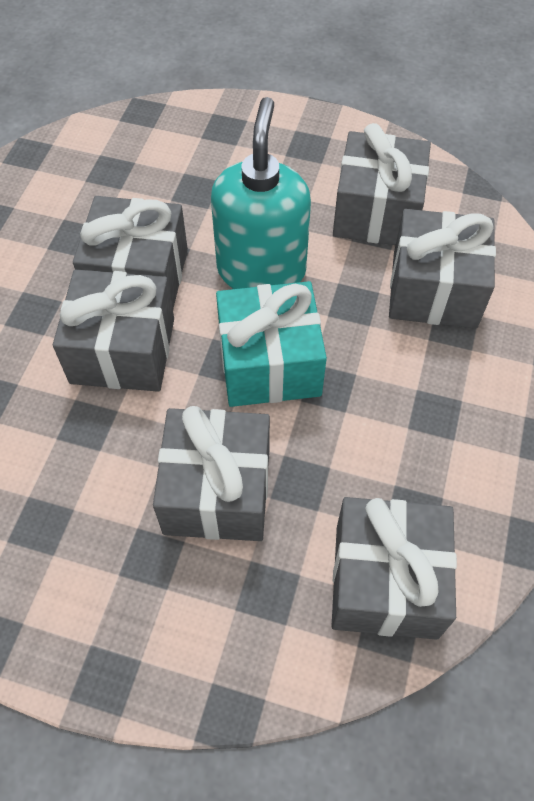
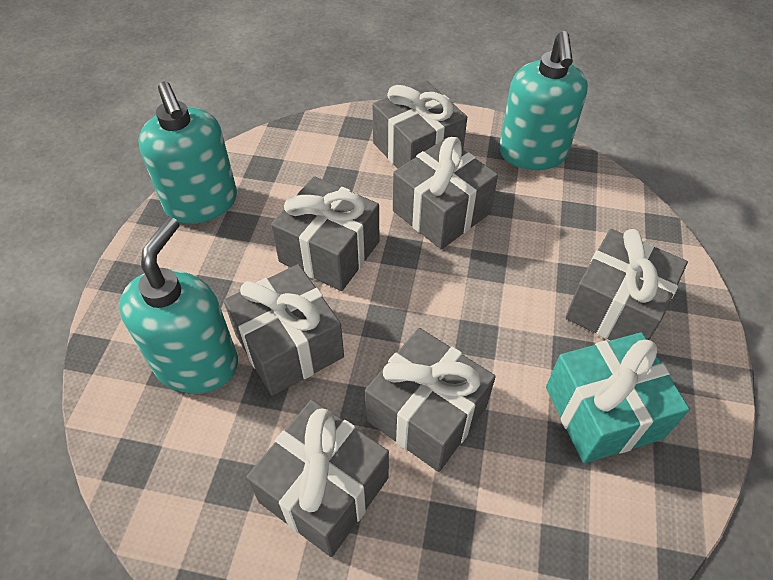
grey gift: 6 -> 7
turquoise soap dispenser: 1 -> 3

